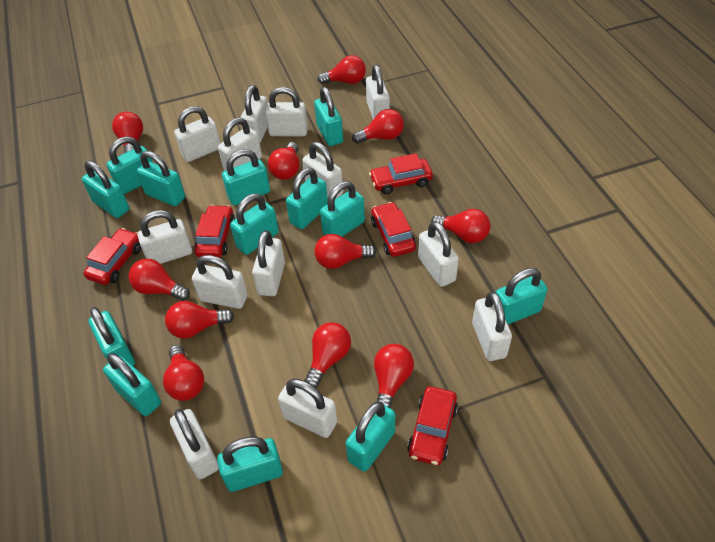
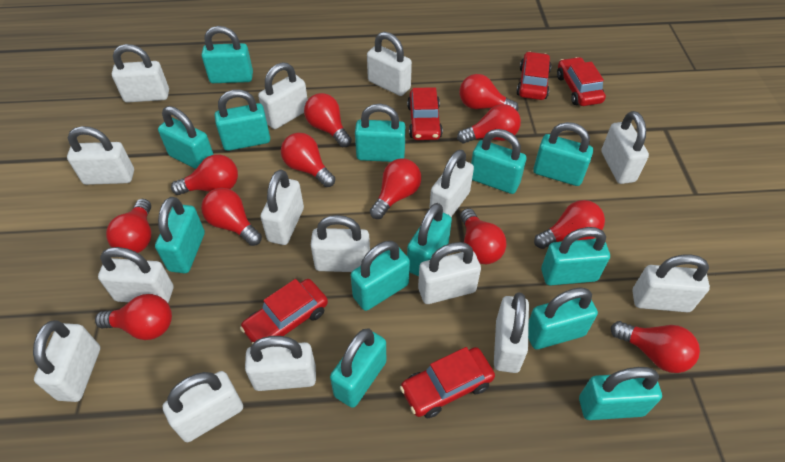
red light bulb: 11 -> 12
white padlock: 13 -> 15

